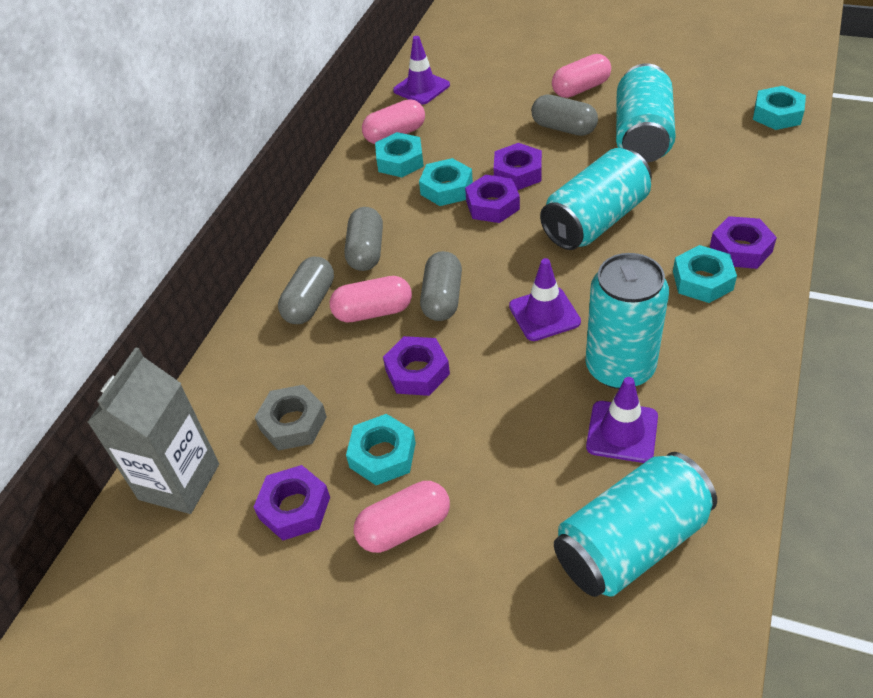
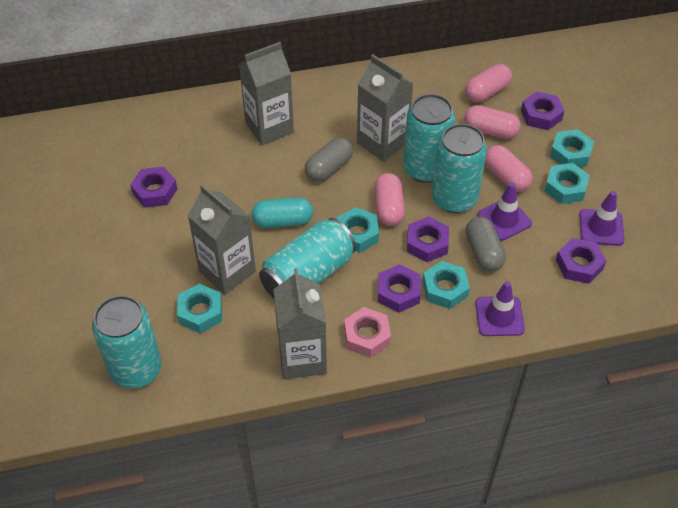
grey capsule: 4 -> 2
grey carton: 1 -> 4
grey nut: 1 -> 0
pink nut: 0 -> 1
turquoise capsule: 0 -> 1

